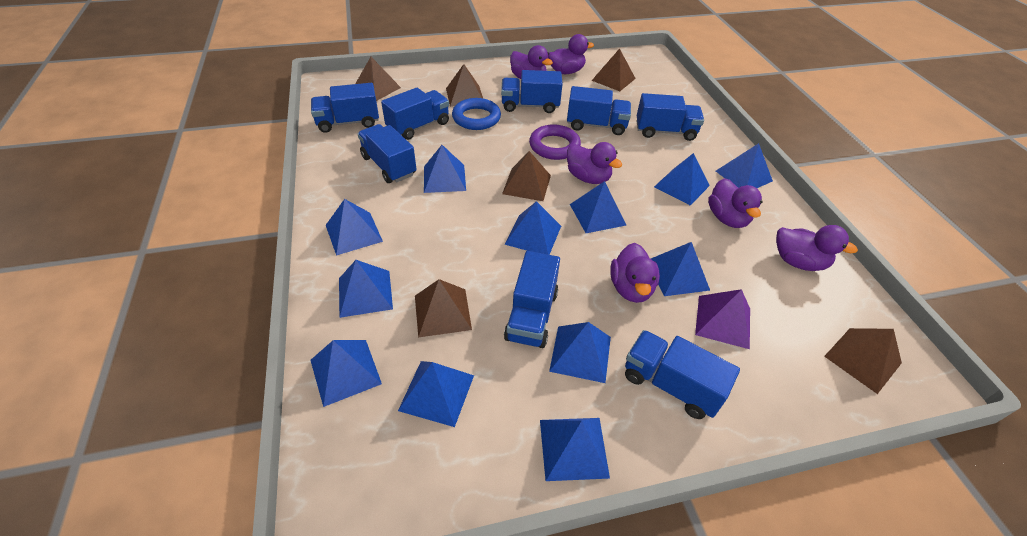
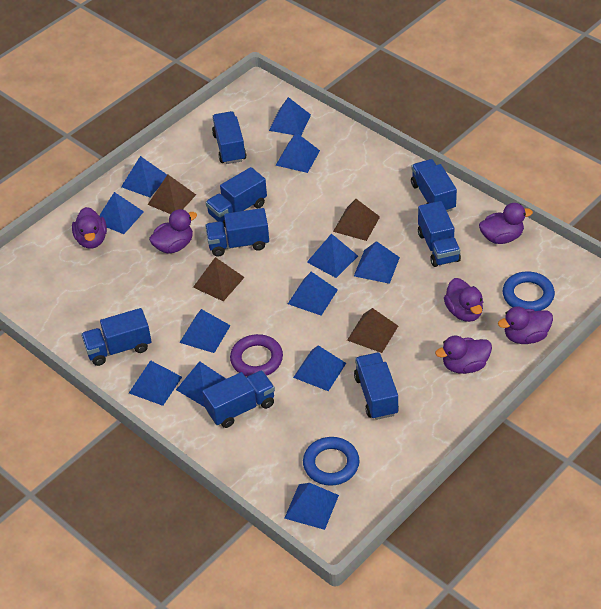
blue ring: 1 -> 2
brown pyramid: 6 -> 4
purple pyramid: 1 -> 0

